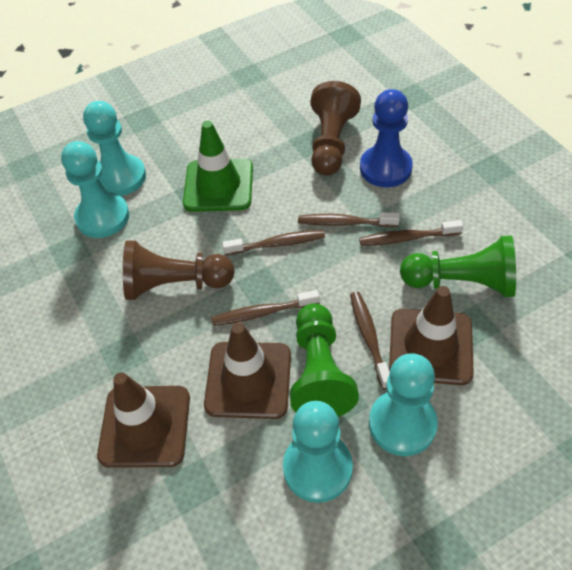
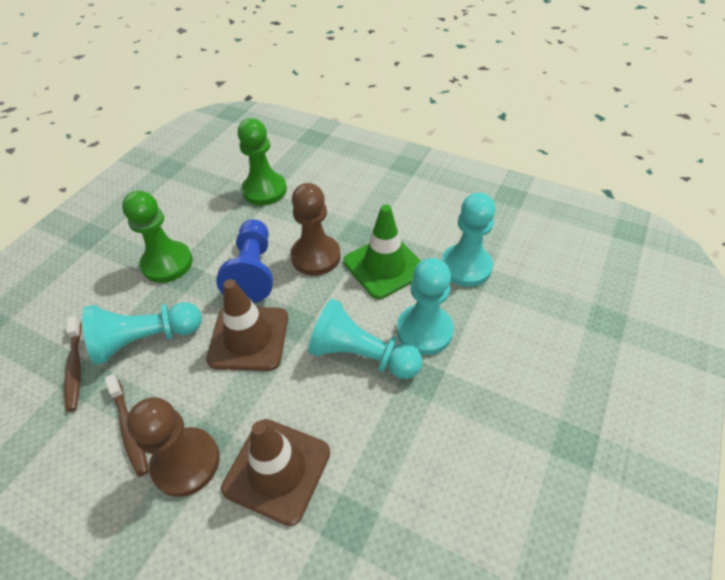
brown toothbrush: 5 -> 2
brown traffic cone: 3 -> 2

